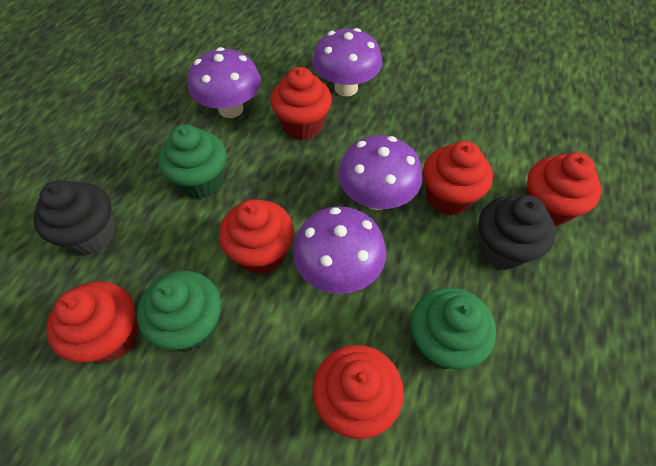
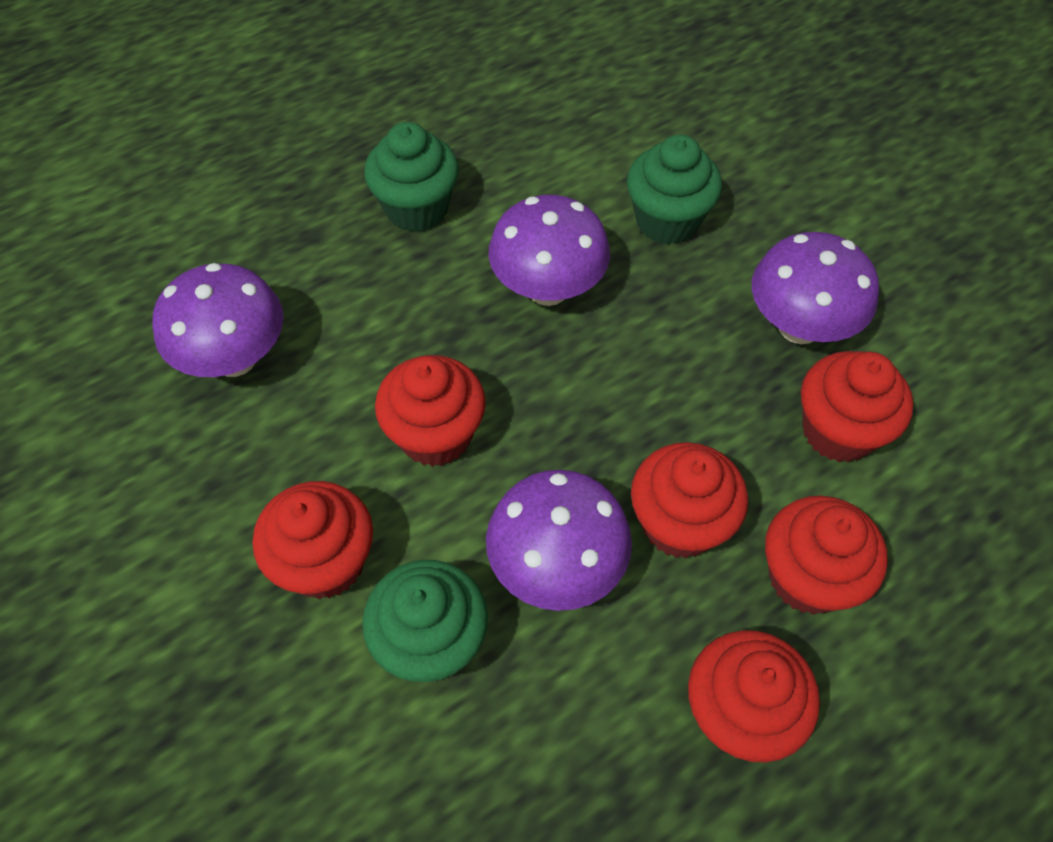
black cupcake: 2 -> 0

